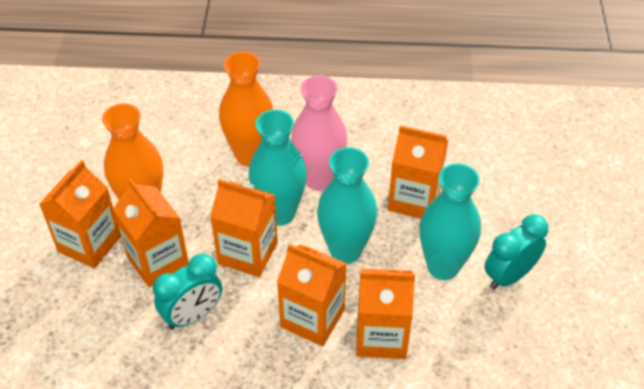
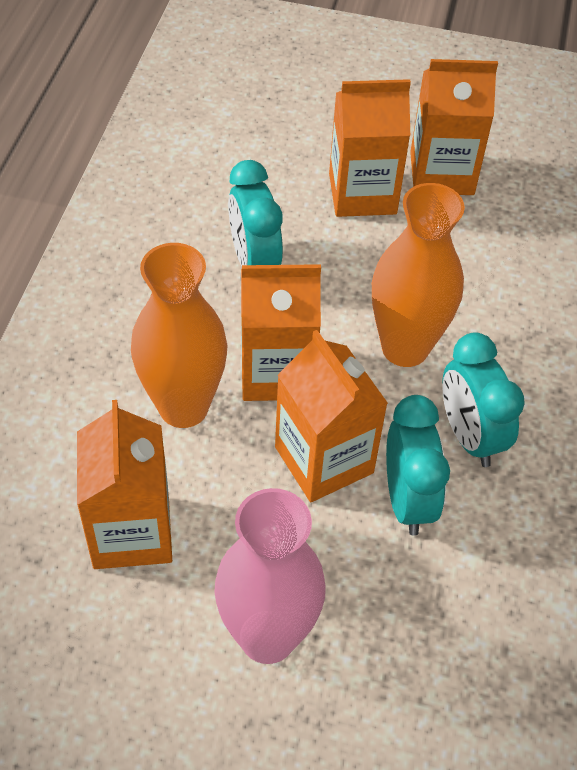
orange carton: 6 -> 5
turquoise clock: 2 -> 3
turquoise vase: 3 -> 0

